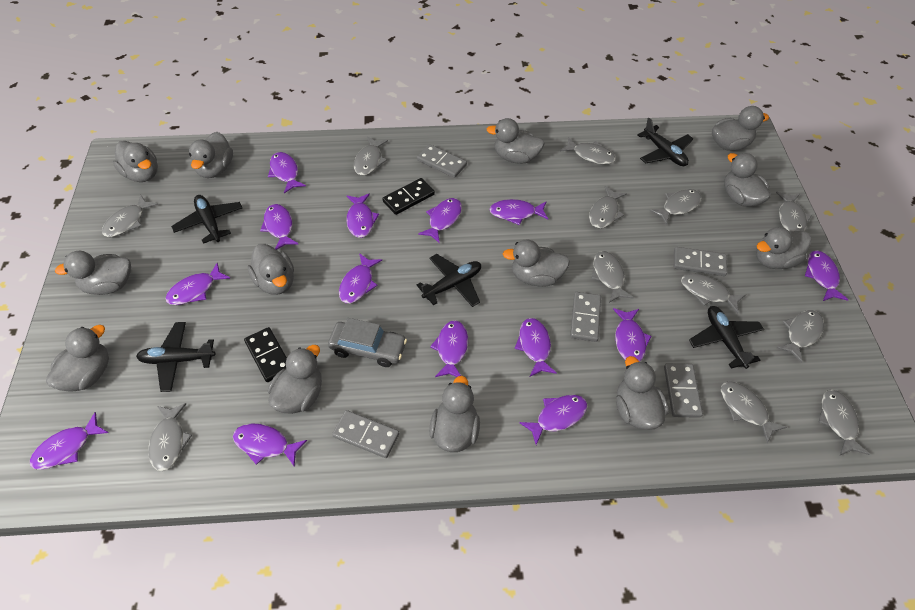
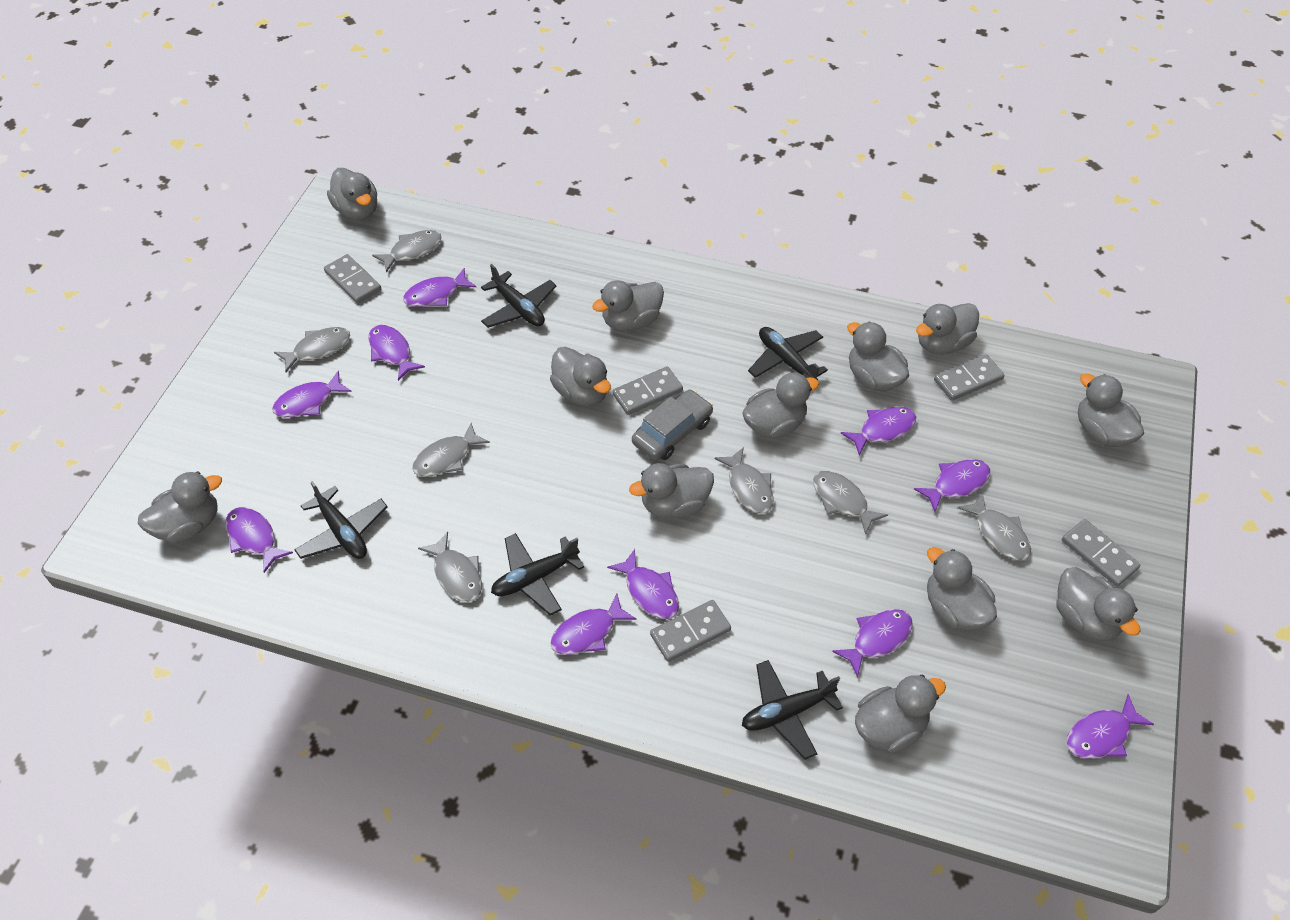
black domino: 2 -> 0
grey duck: 13 -> 12
grey fish: 12 -> 7
purple fish: 14 -> 10

